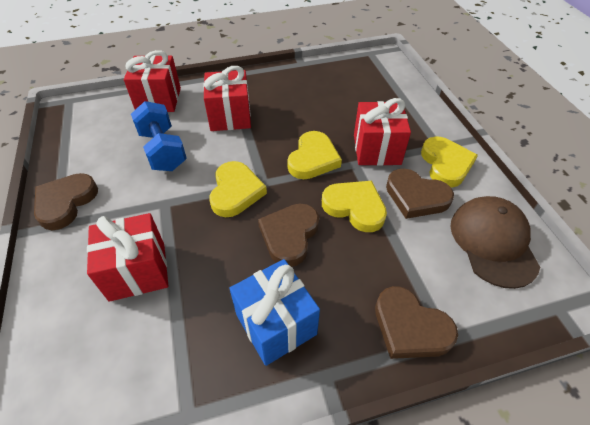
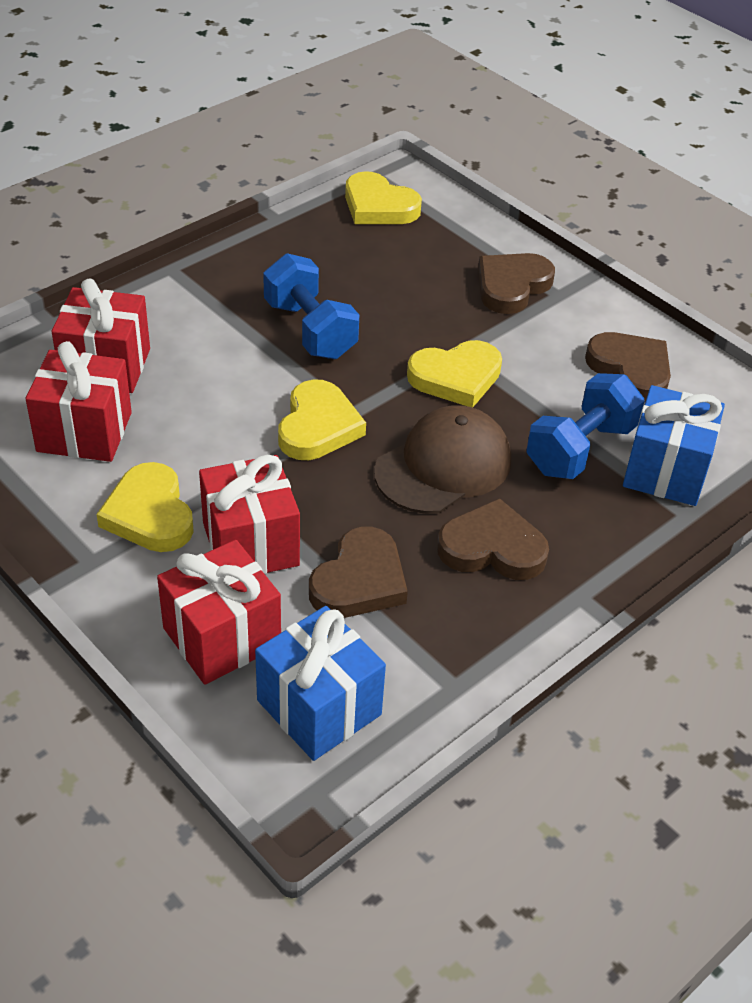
blue dumbbell: 1 -> 2
blue gift: 1 -> 2

